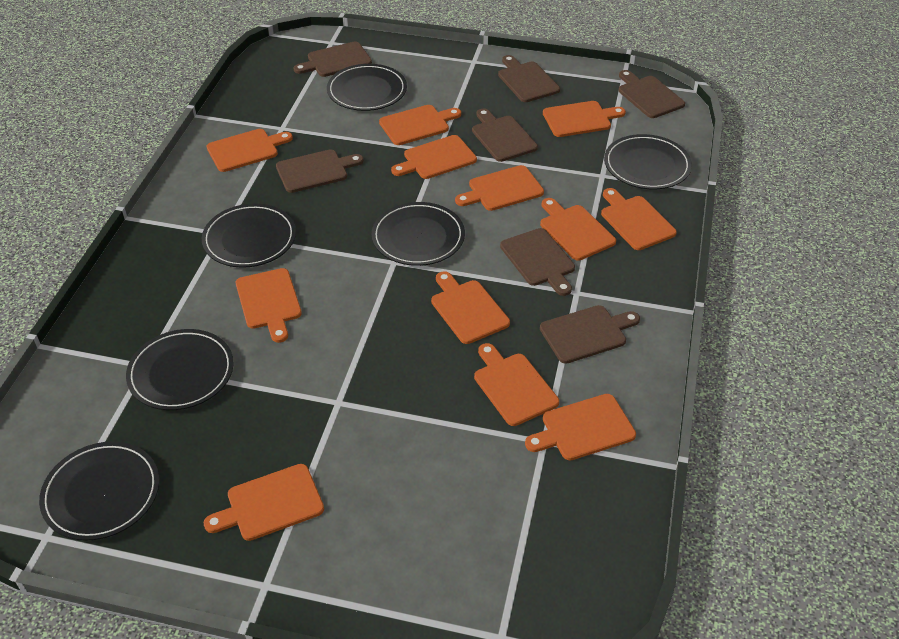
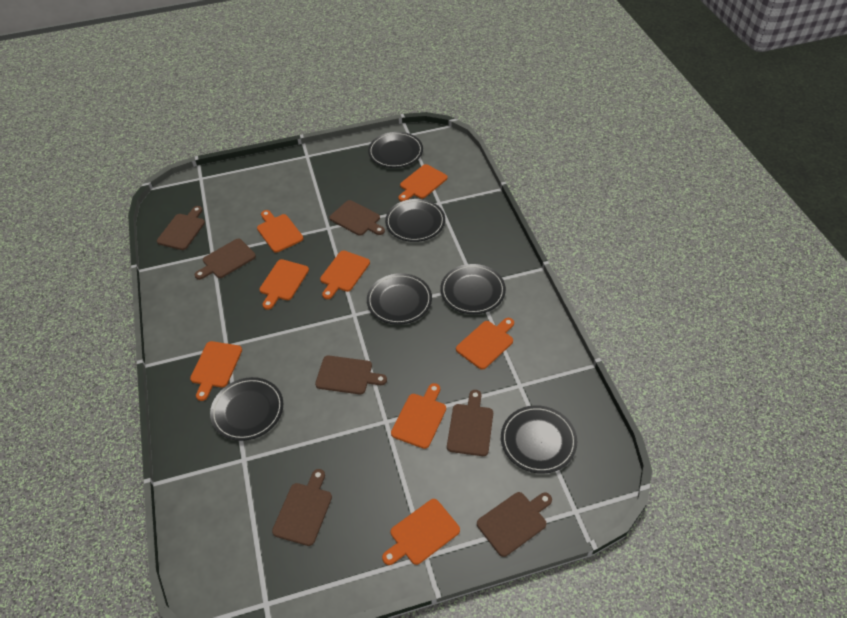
orange cutting board: 12 -> 8

